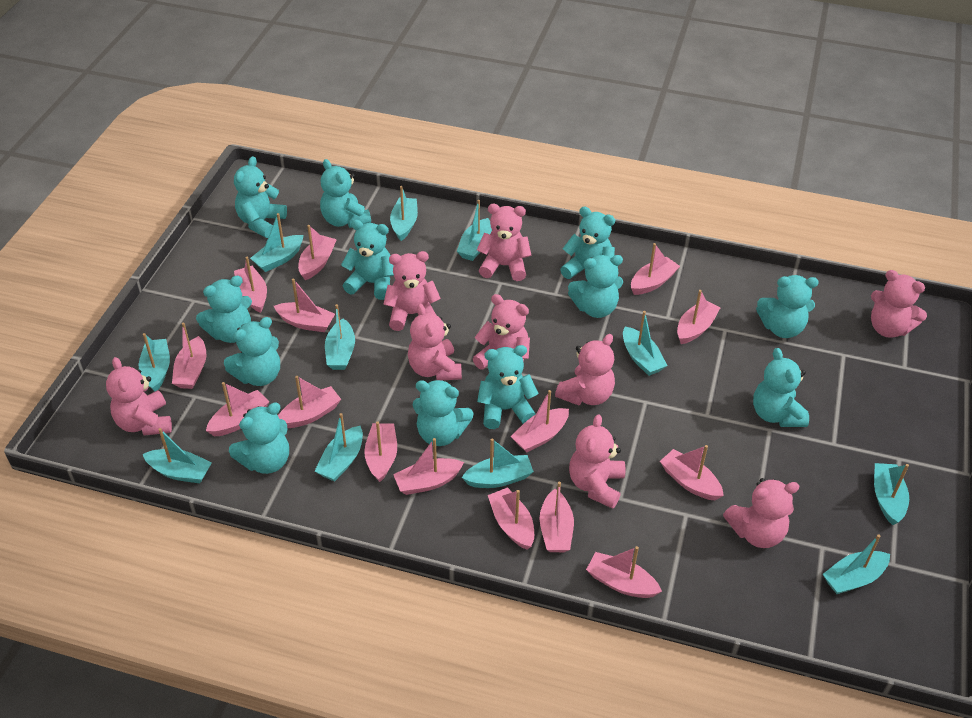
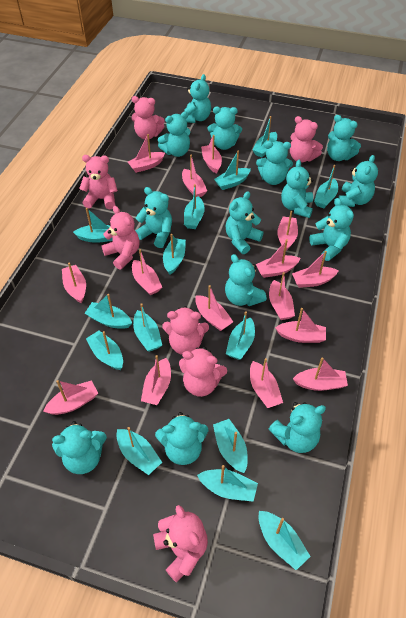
pink teddy bear: 9 -> 7
turquoise boat: 11 -> 14
turquoise teddy bear: 12 -> 14

